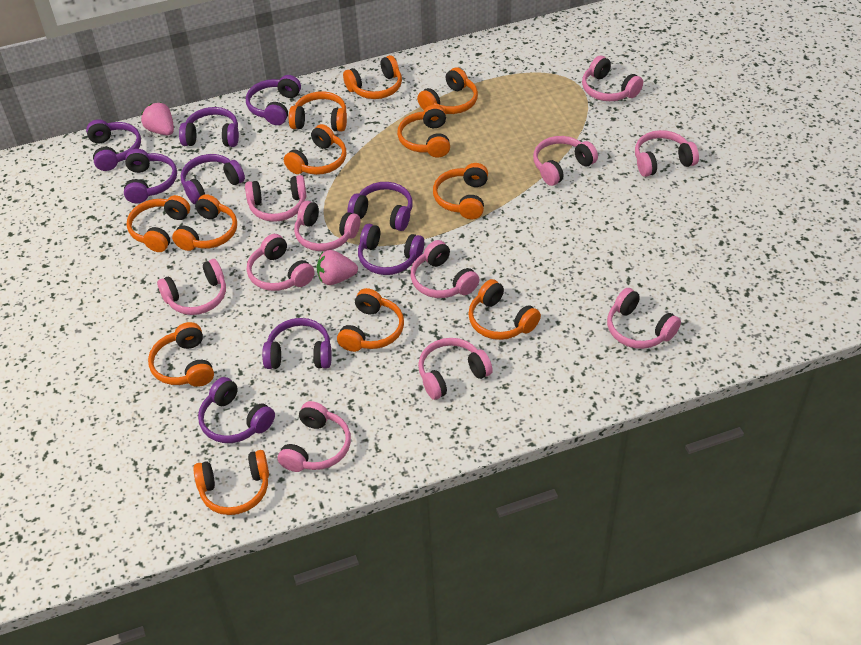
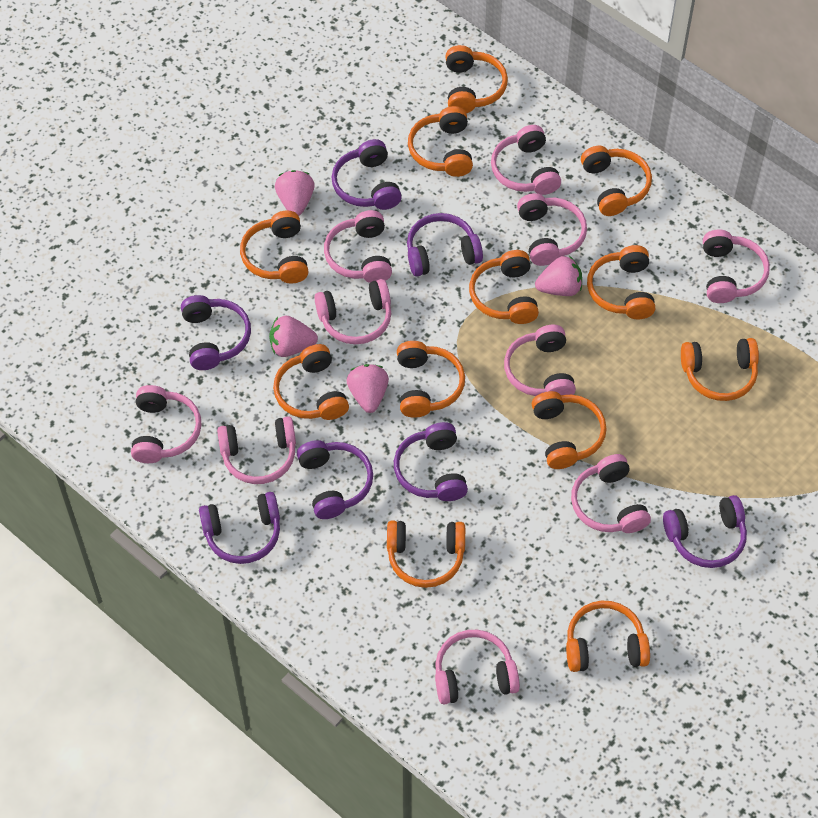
pink headphones: 11 -> 10
pink strawberry: 2 -> 4
purple headphones: 9 -> 7

